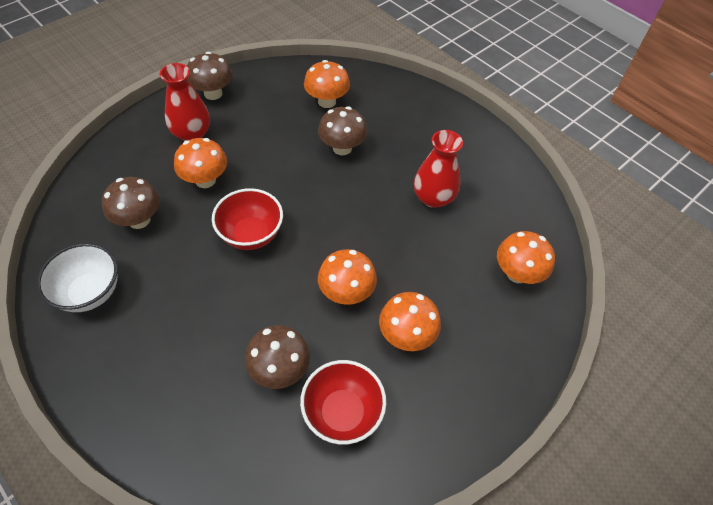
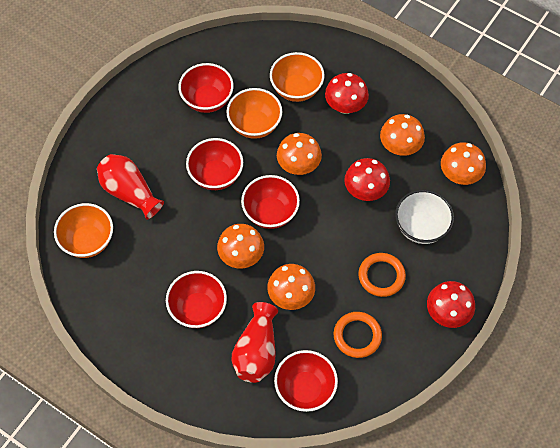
brown mushroom: 4 -> 0
orange bowl: 0 -> 3
orange ring: 0 -> 2
red bowl: 2 -> 5
red mushroom: 0 -> 3

